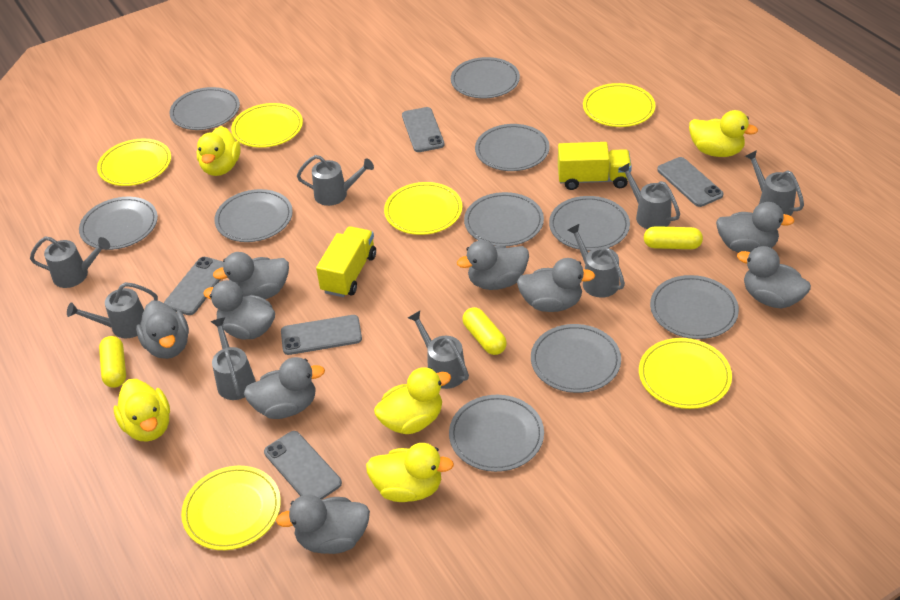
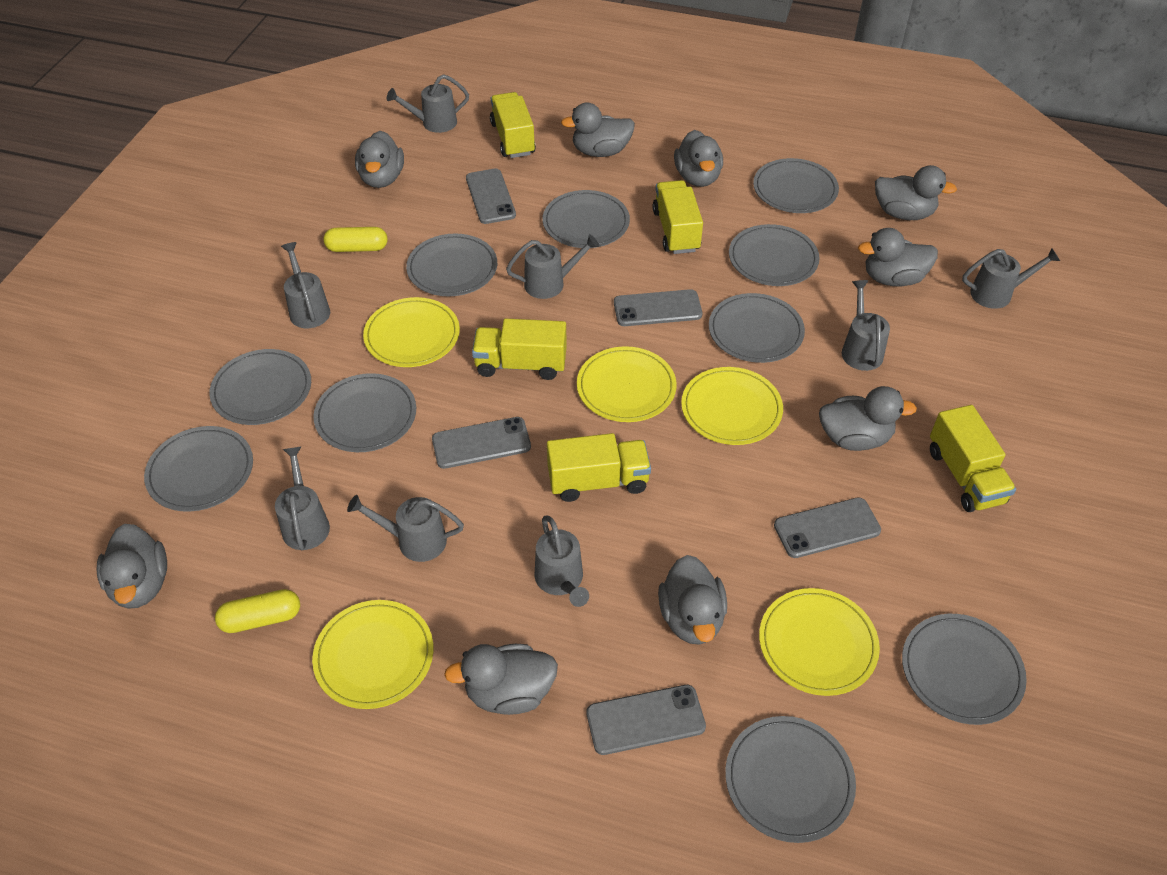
yellow capsule: 3 -> 2
yellow duck: 5 -> 0
yellow plate: 6 -> 5
yellow truck: 2 -> 5

